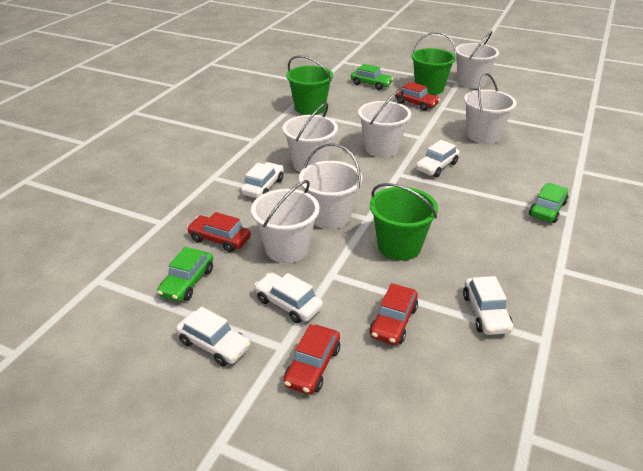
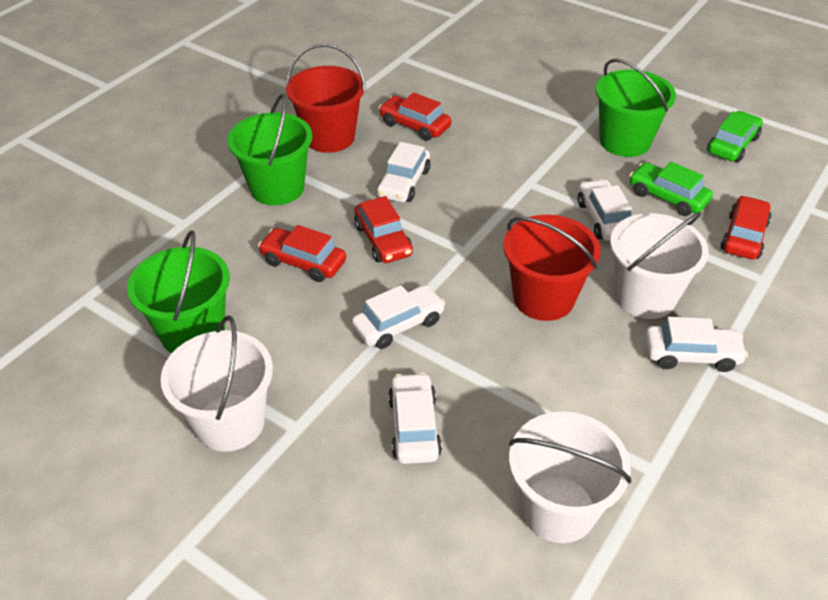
green car: 3 -> 2
red bucket: 0 -> 2
white bucket: 6 -> 3

